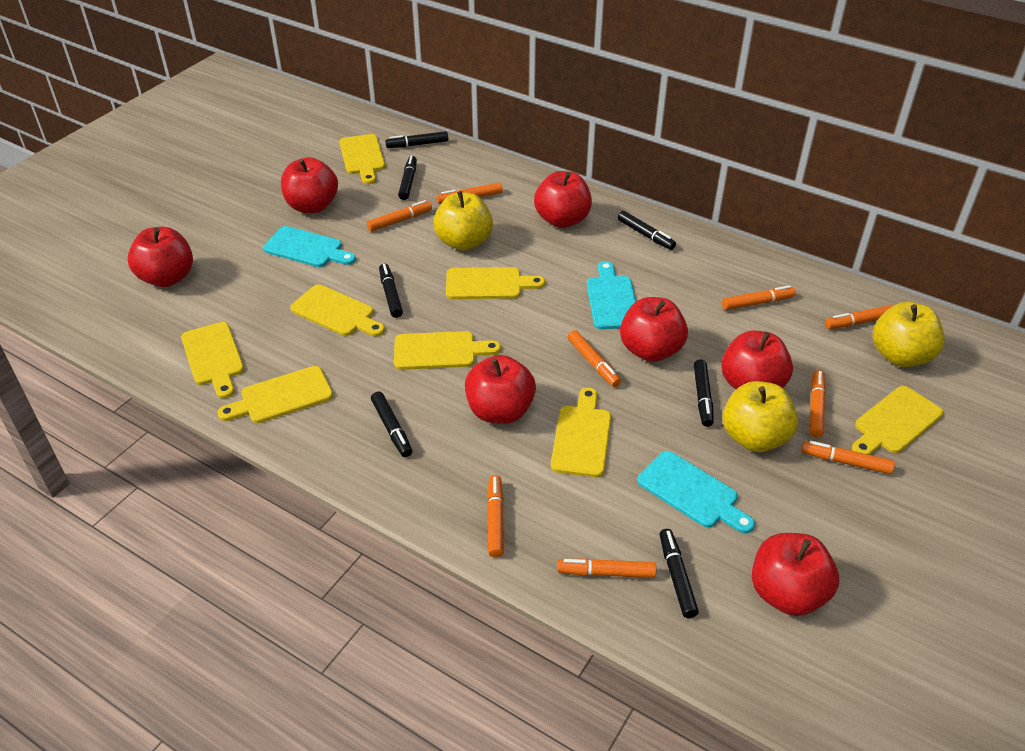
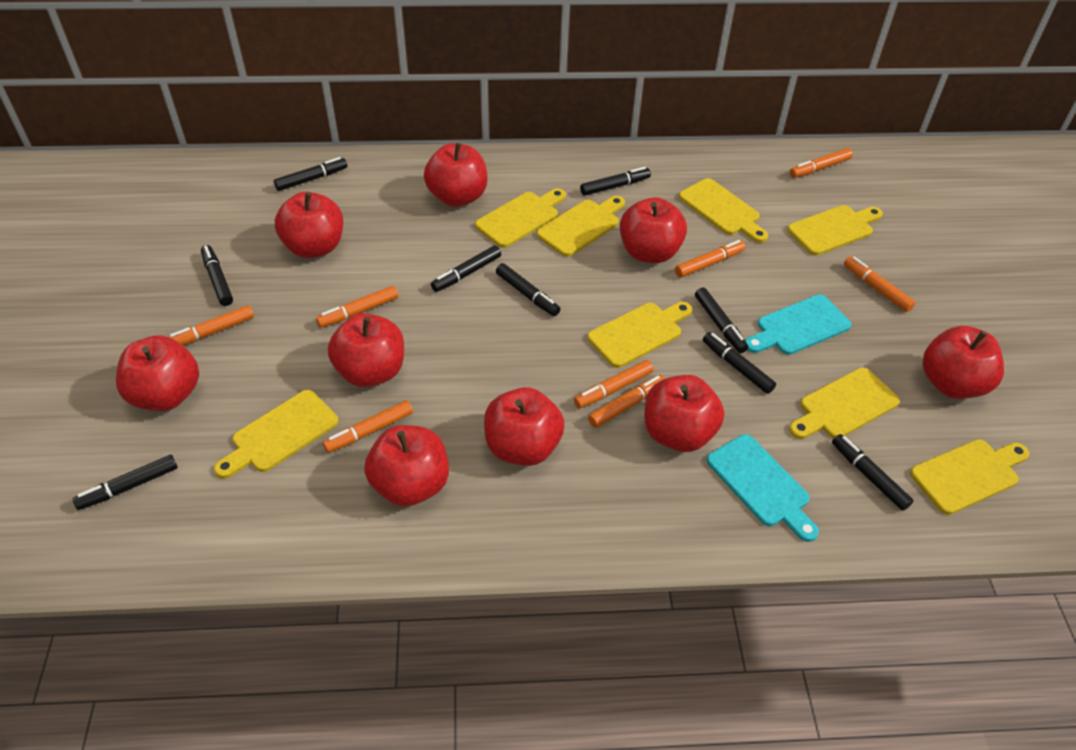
black marker: 7 -> 9
orange marker: 9 -> 8
red apple: 7 -> 9
turquoise cutting board: 3 -> 2
yellow apple: 3 -> 0

